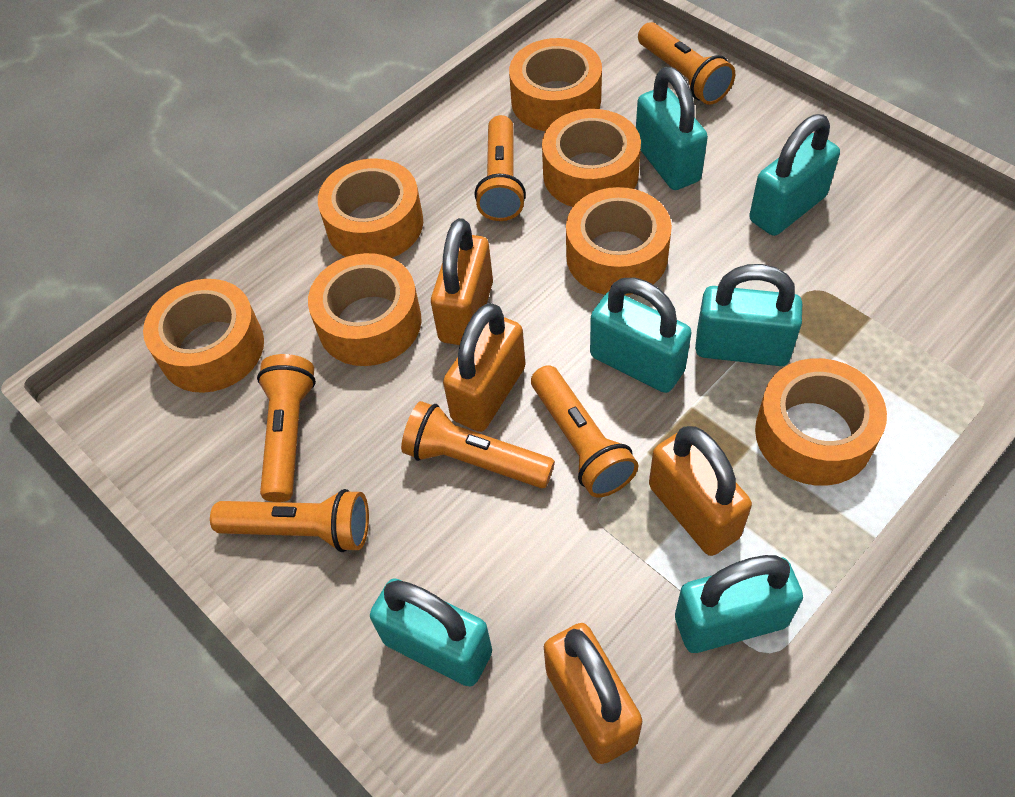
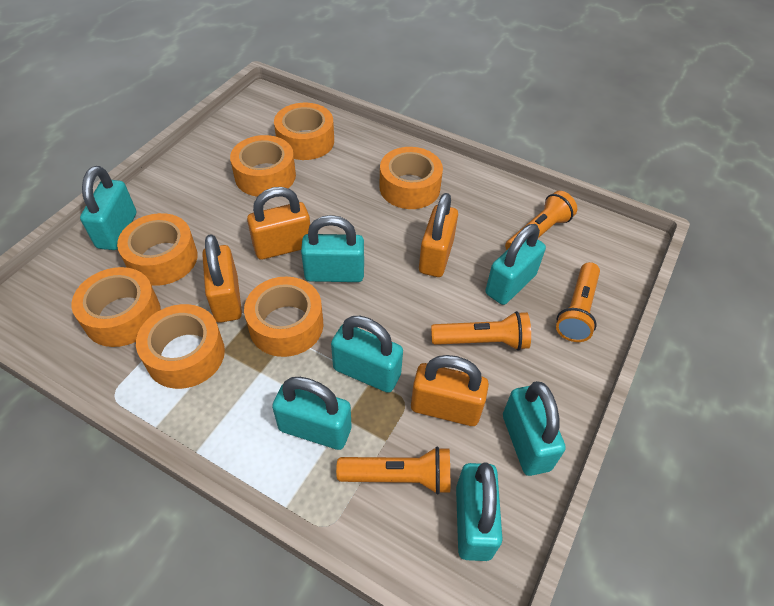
orange flashlight: 6 -> 4
turquoise padlock: 6 -> 7

